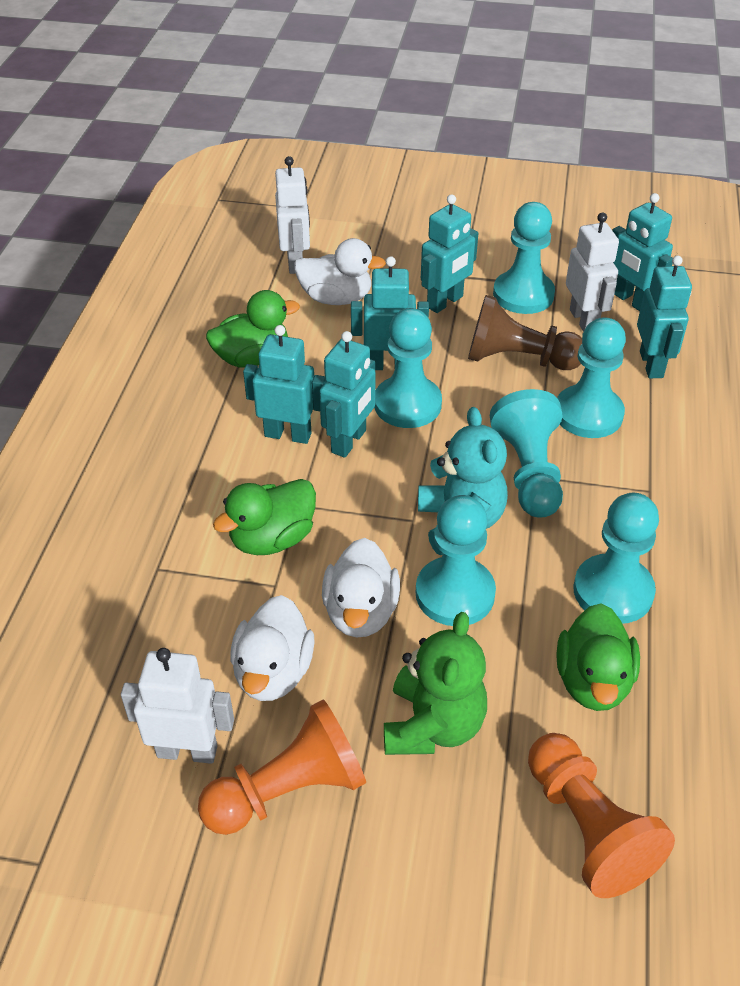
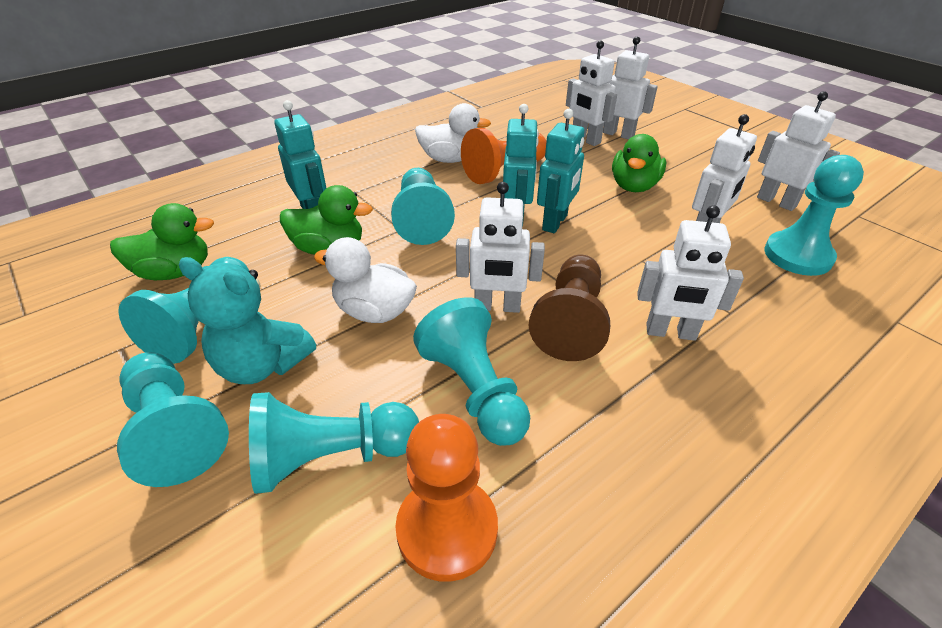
green teddy bear: 1 -> 0
turquoise robot: 6 -> 3
white duck: 3 -> 2
white robot: 3 -> 6

